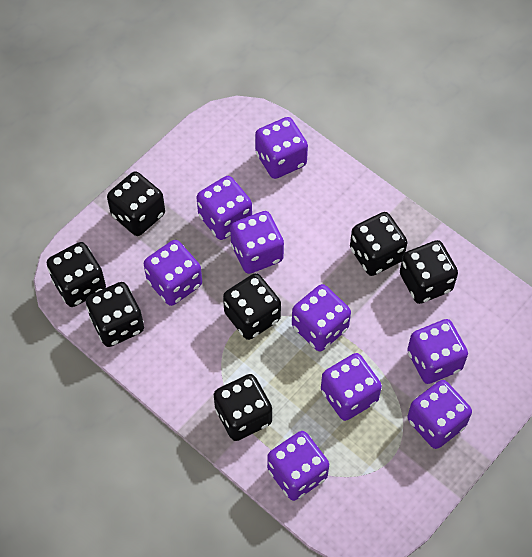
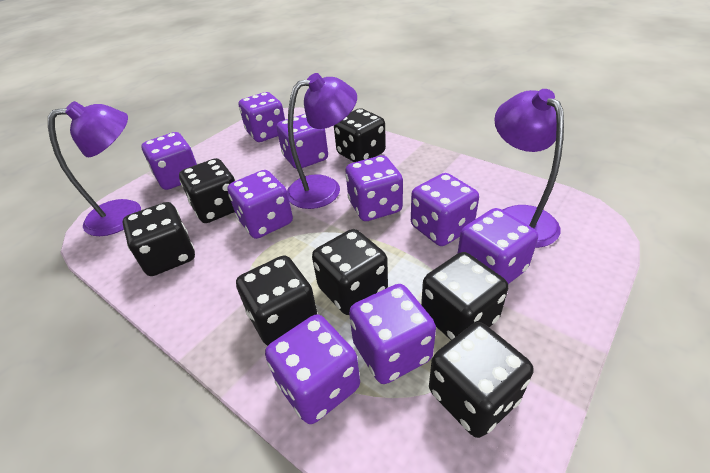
purple lamp: 0 -> 3

